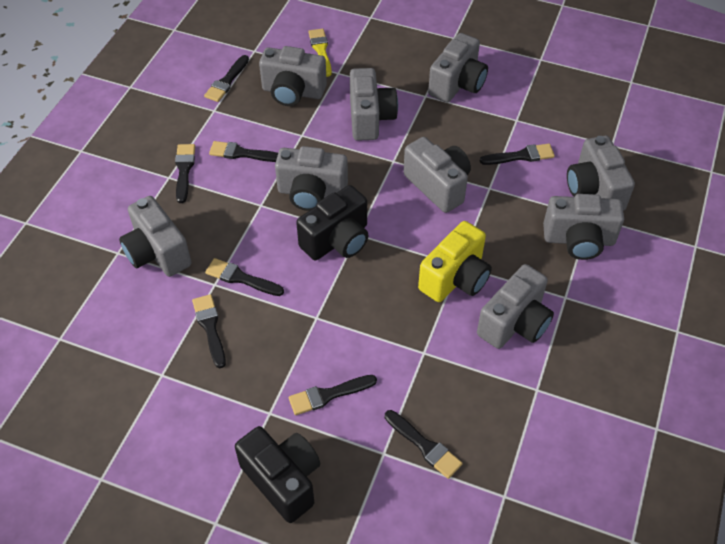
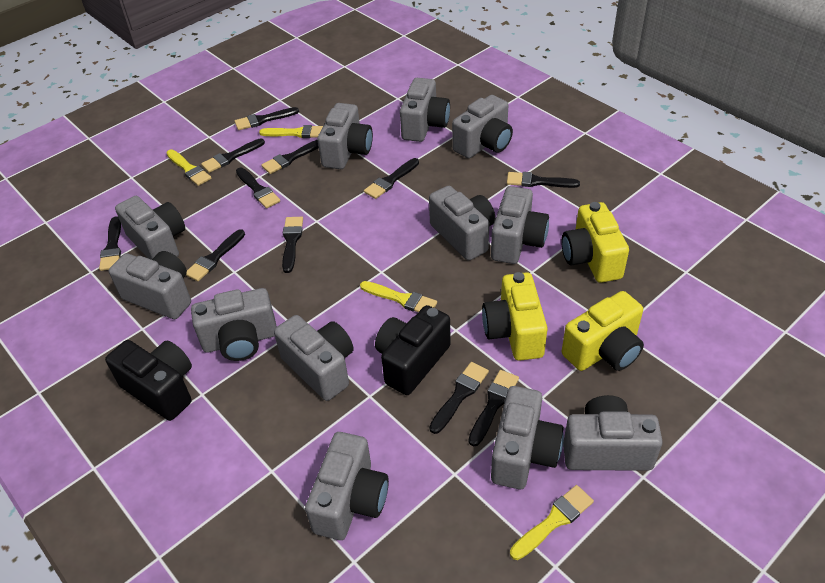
black brush: 8 -> 11
grey camera: 9 -> 12
yellow brush: 1 -> 4
yellow camera: 1 -> 3

